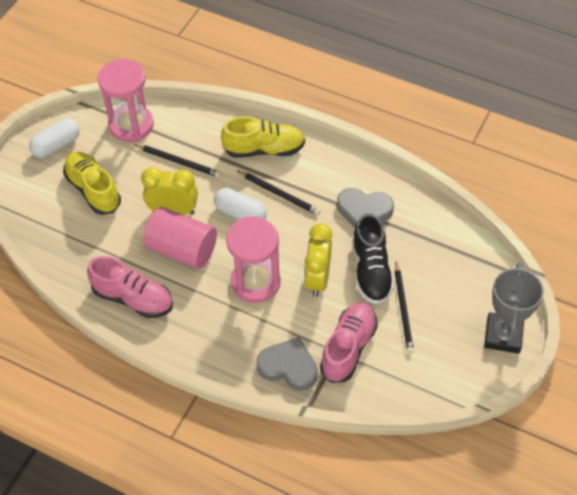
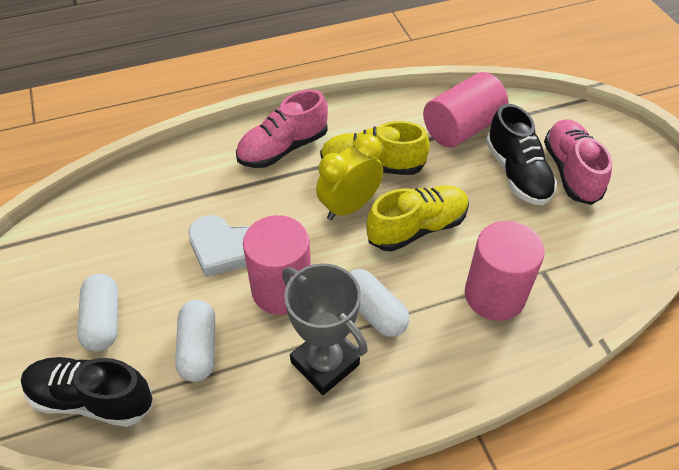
black pencil: 3 -> 0
black shoe: 1 -> 2
grey heart: 2 -> 0
pink cylinder: 1 -> 3
pink hourglass: 2 -> 0
white capsule: 2 -> 3
white heart: 0 -> 1
yellow clock: 2 -> 1

